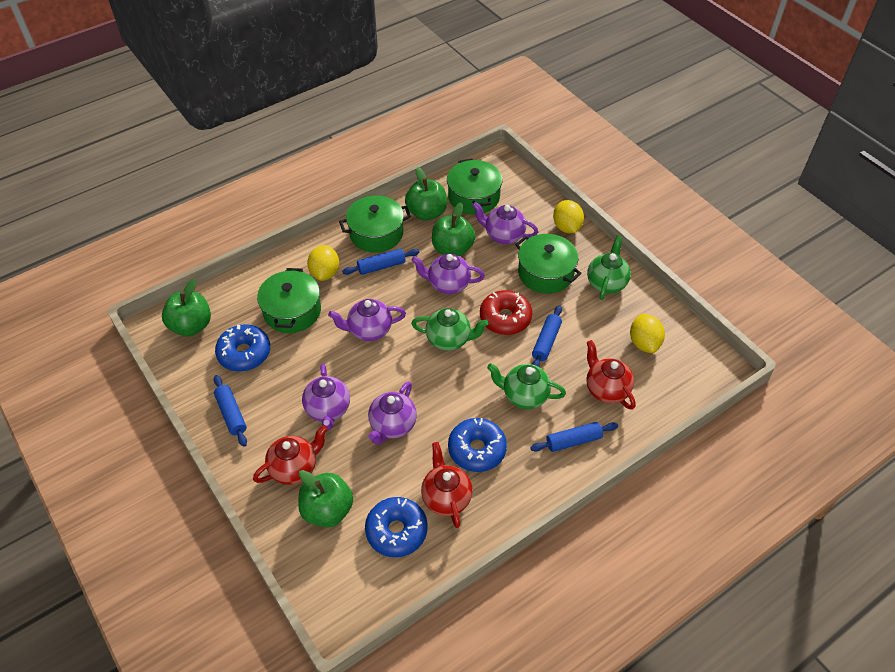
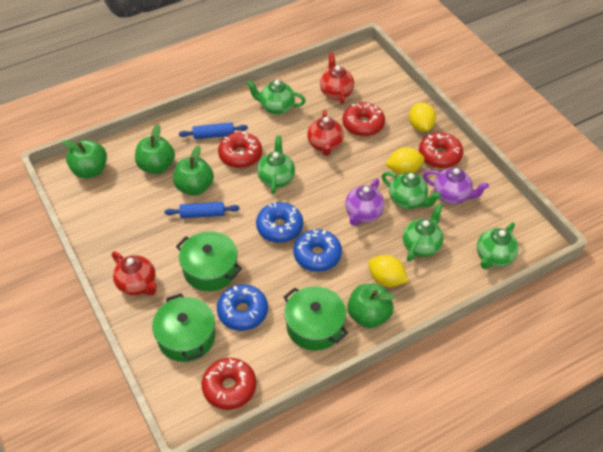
blue rolling pin: 4 -> 2
green pot: 4 -> 3
green teapot: 3 -> 5
purple teapot: 5 -> 2
red donut: 1 -> 4

